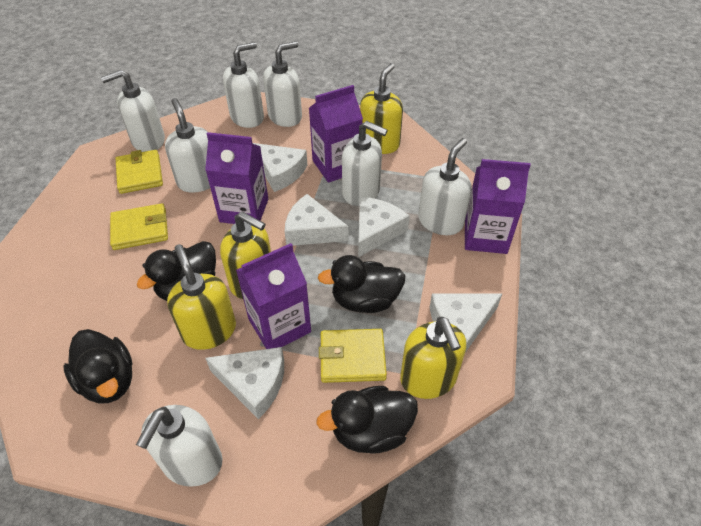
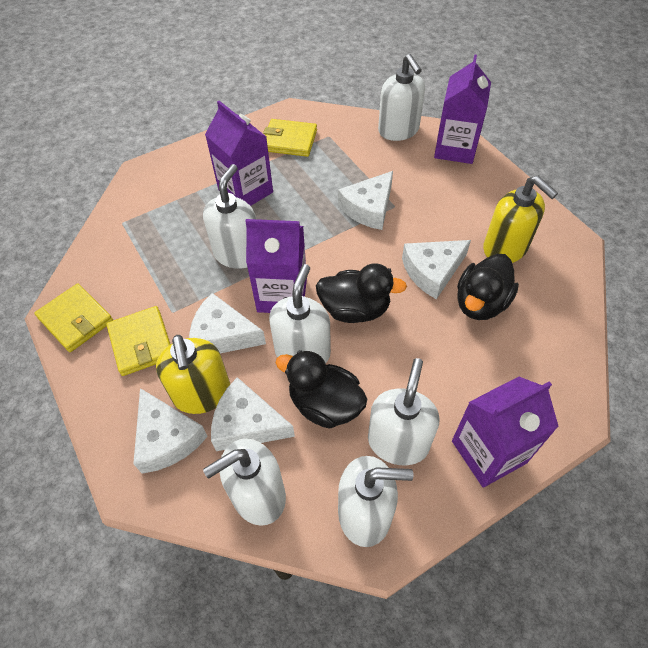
black duck: 4 -> 3
white soap dispenser: 7 -> 6
yellow soap dispenser: 4 -> 2

